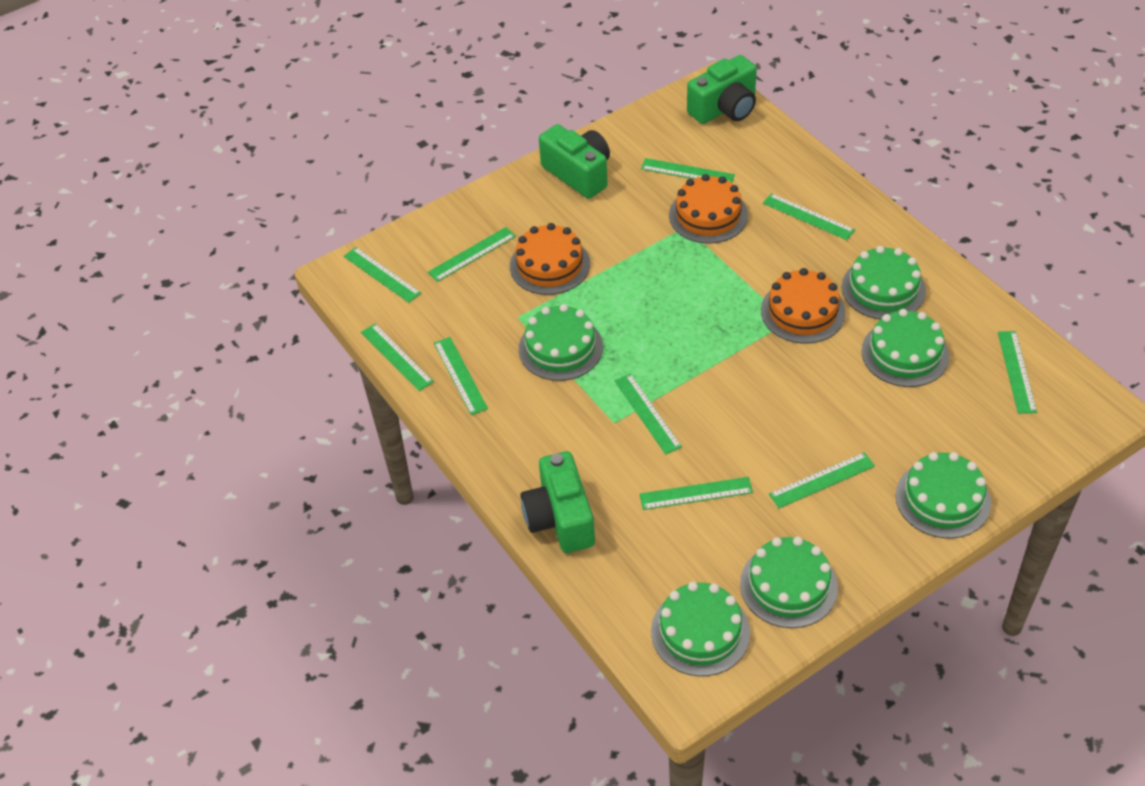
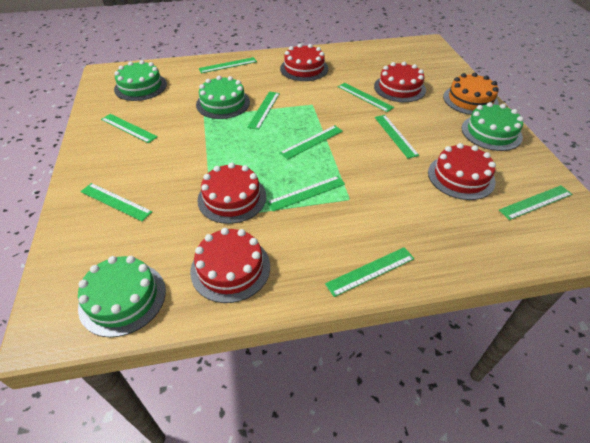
green cake: 6 -> 4
green camera: 3 -> 0
orange cake: 3 -> 1
red cake: 0 -> 5

